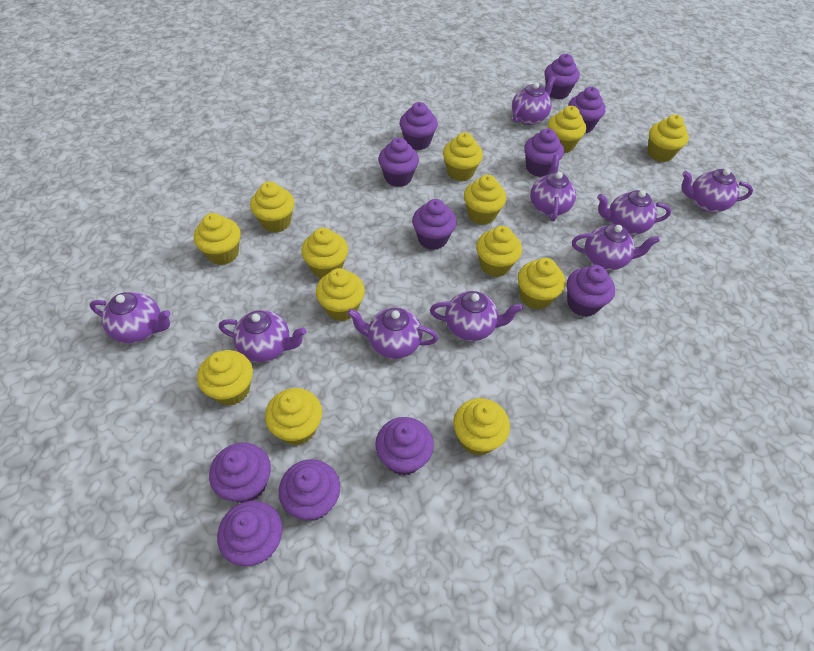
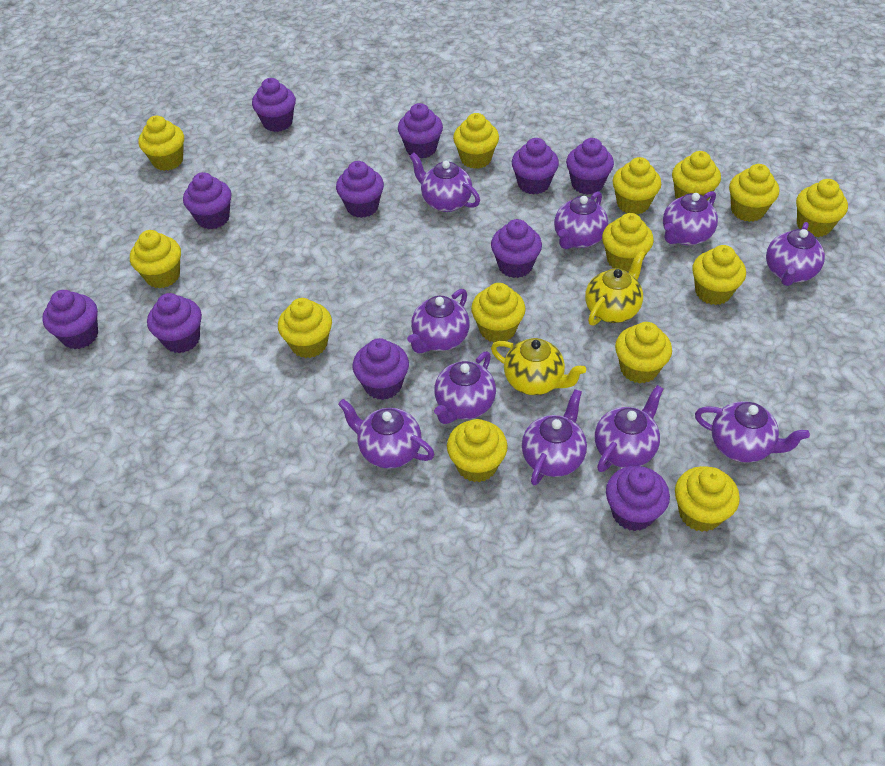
purple teapot: 9 -> 10
yellow cupcake: 13 -> 14
yellow teapot: 0 -> 2

